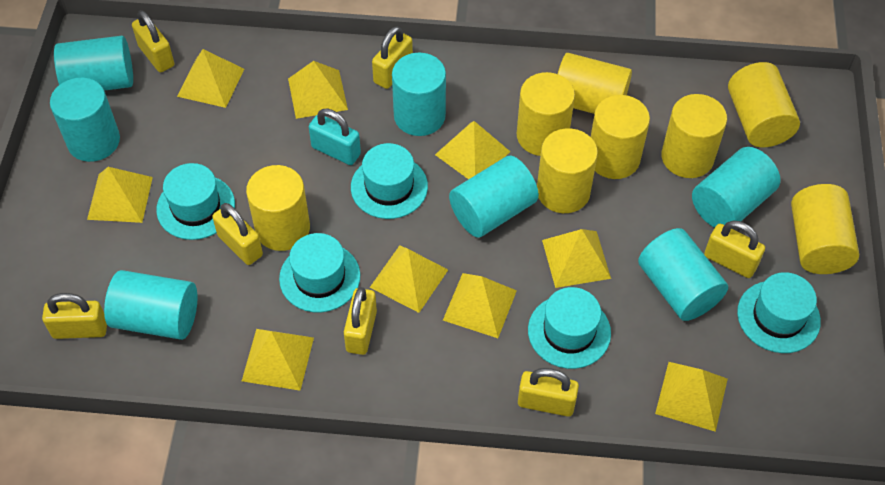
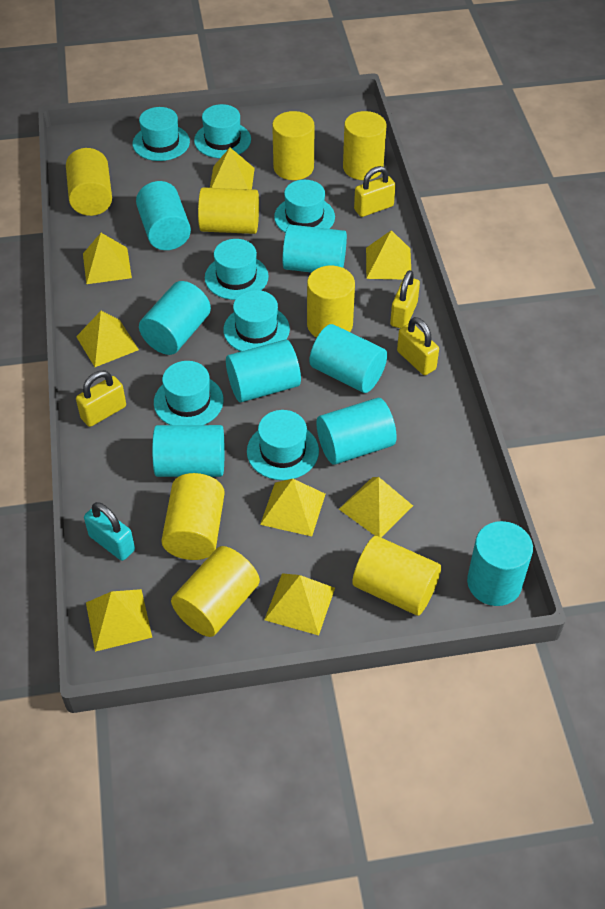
turquoise cylinder: 7 -> 8
turquoise hat: 5 -> 7
yellow padlock: 7 -> 4
yellow pyramid: 9 -> 8

